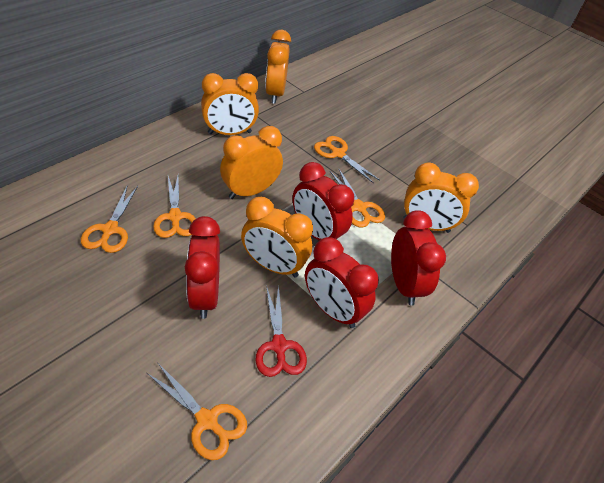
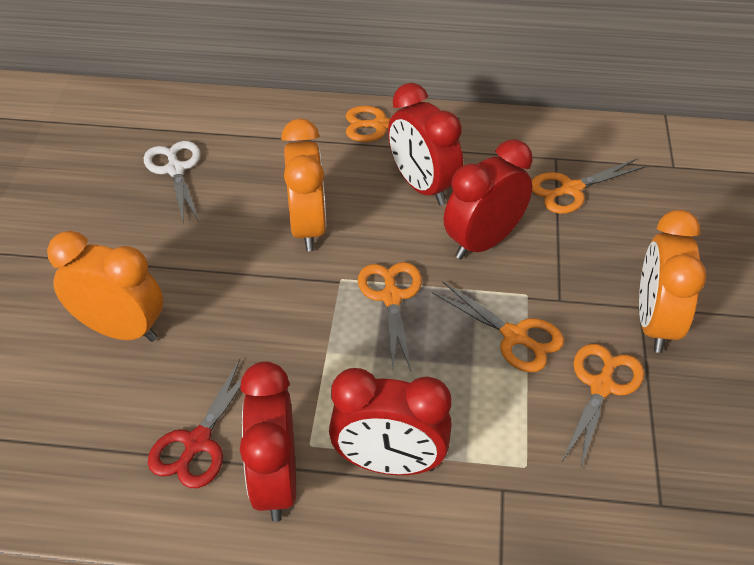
orange clock: 5 -> 3
white scissors: 0 -> 1

